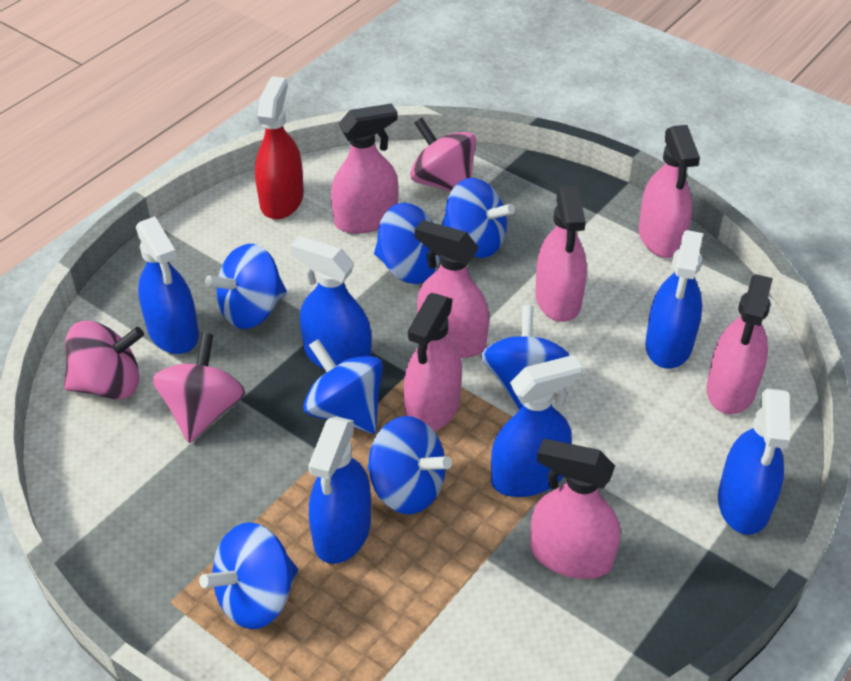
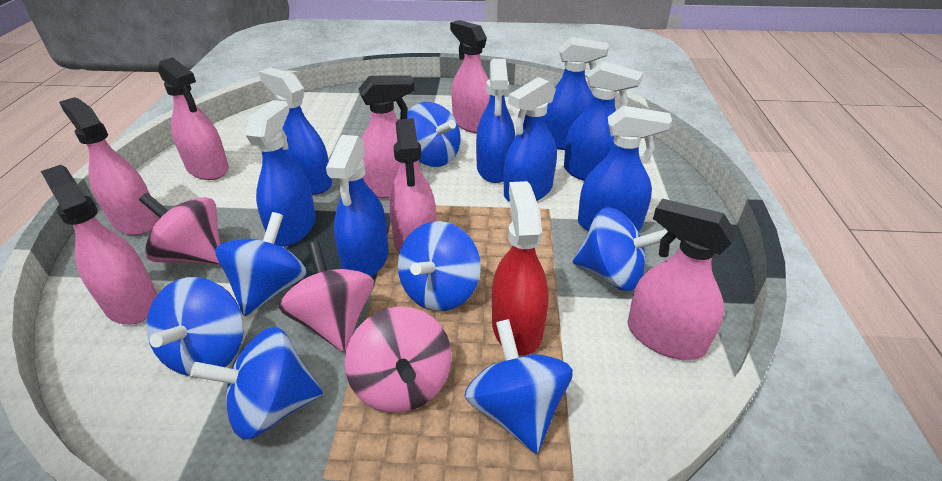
blue spray bottle: 6 -> 8

